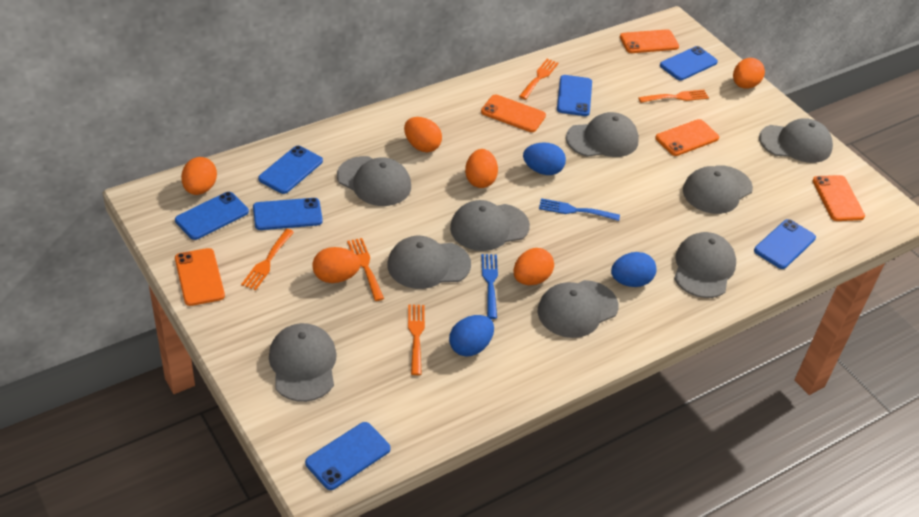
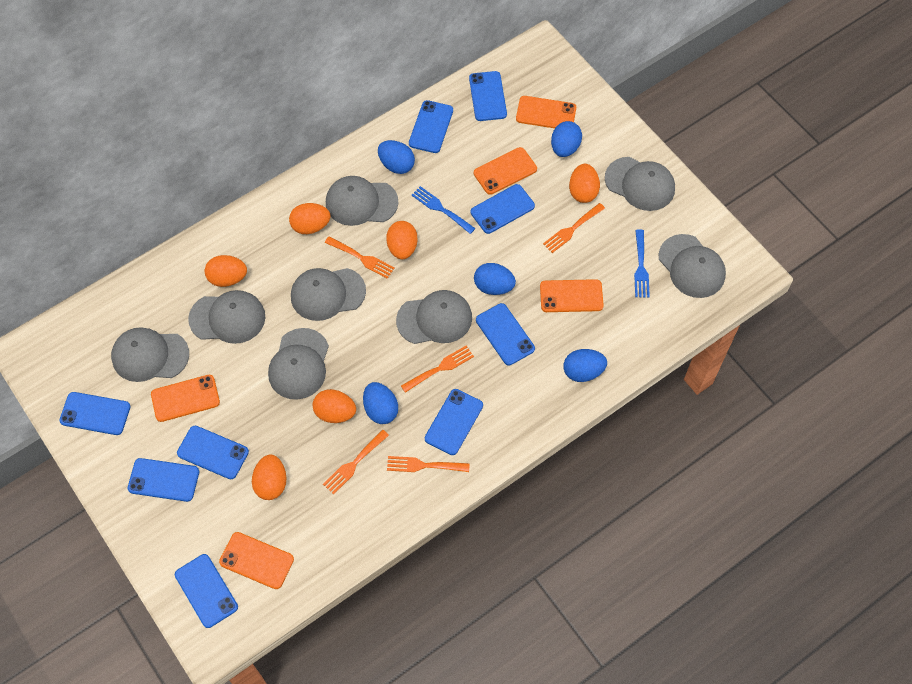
blue egg: 3 -> 5
blue phone: 7 -> 9
grey cap: 9 -> 8

